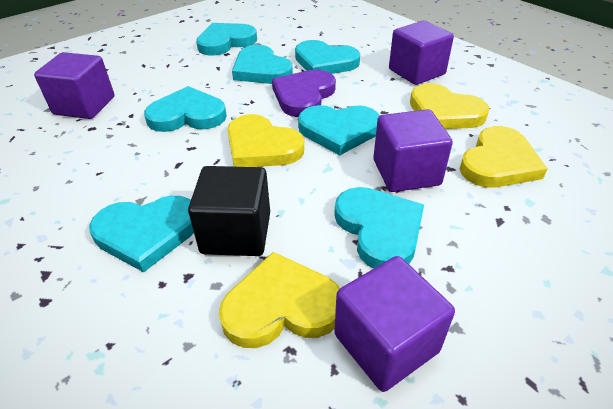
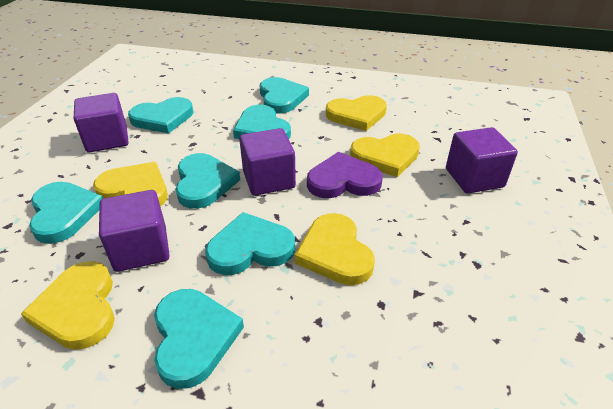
black cube: 1 -> 0
yellow heart: 4 -> 5

